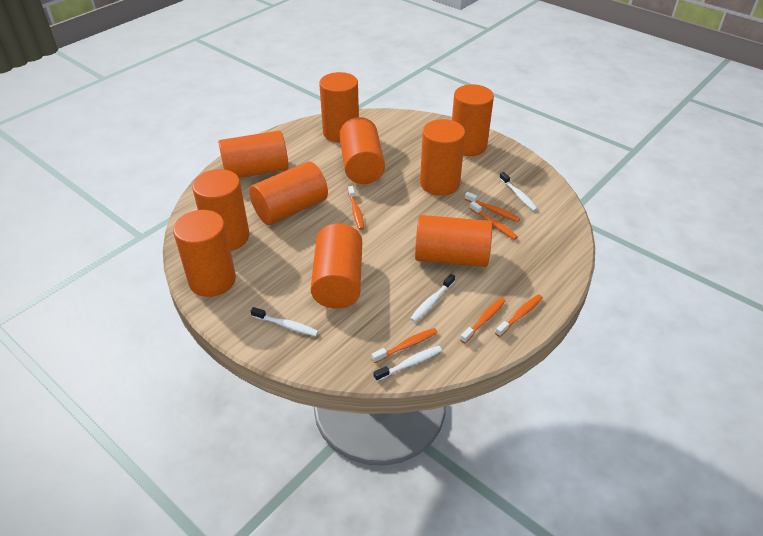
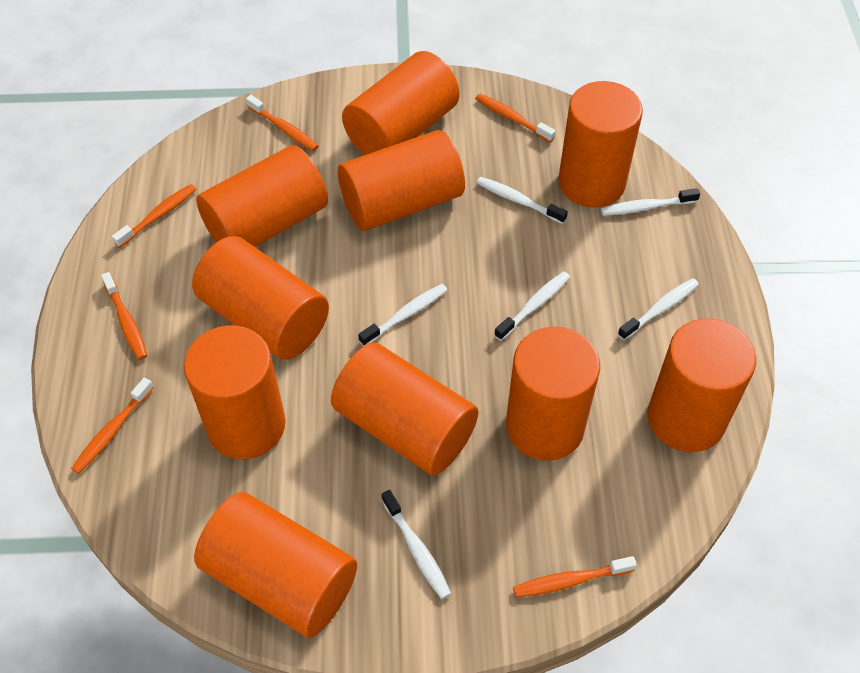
white toothbrush: 4 -> 6

